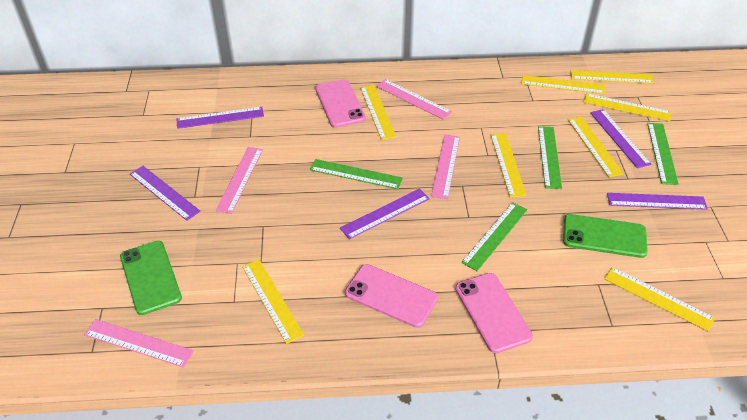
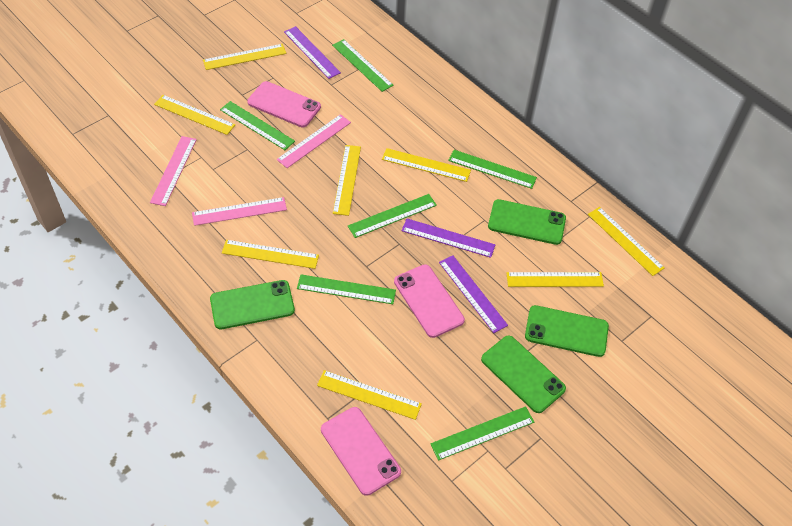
green phone: 2 -> 4
green ruler: 4 -> 6
pink ruler: 4 -> 3
purple ruler: 5 -> 3

